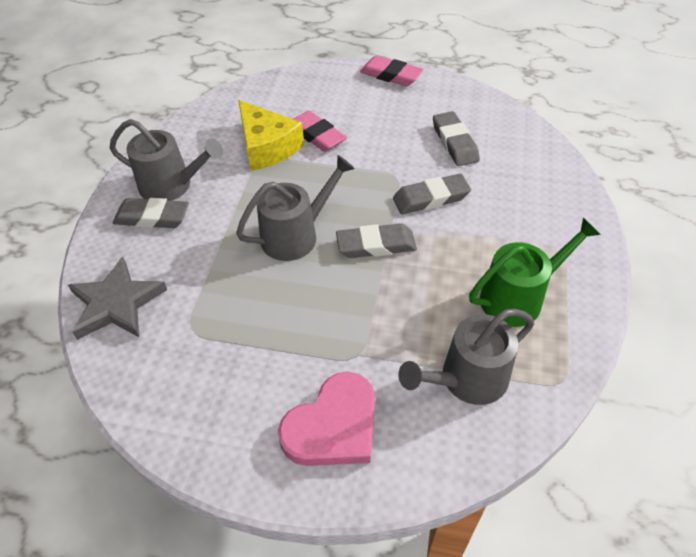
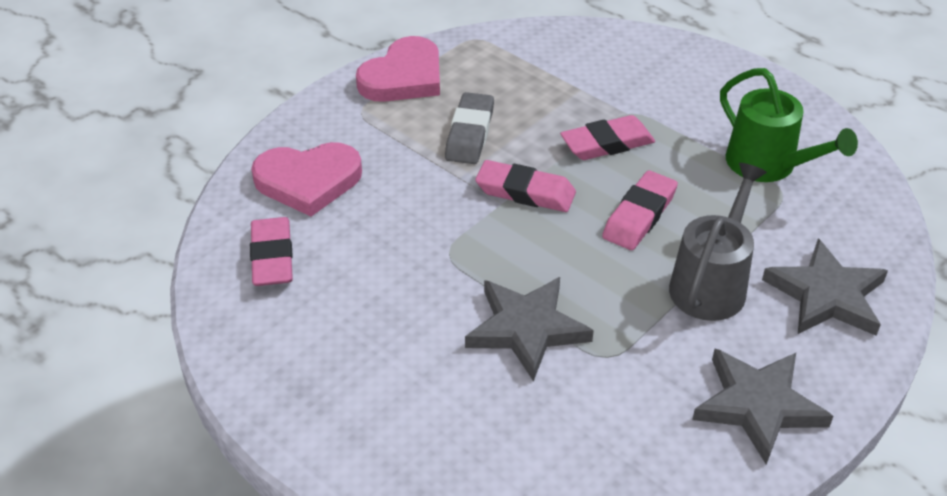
grey eraser: 4 -> 1
grey star: 1 -> 3
grey watering can: 3 -> 1
pink eraser: 2 -> 4
pink heart: 1 -> 2
yellow cheese: 1 -> 0

